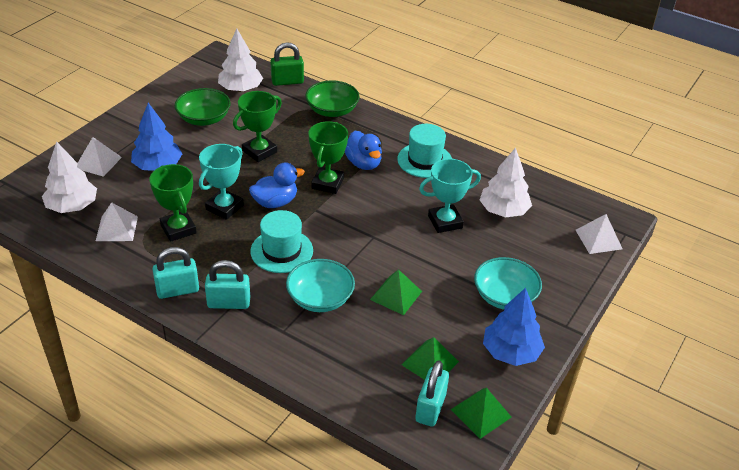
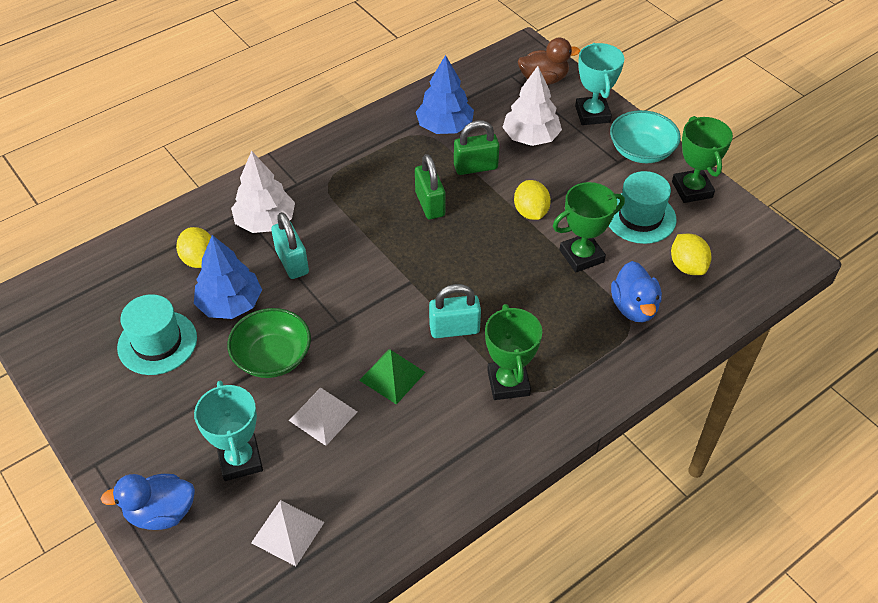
brown duck: 0 -> 1
green bowl: 2 -> 1
green padlock: 1 -> 2
green pyramid: 3 -> 1
turquoise bowl: 2 -> 1
turquoise padlock: 3 -> 2
white pyramid: 3 -> 2
white tree: 3 -> 2
yellow lemon: 0 -> 3

